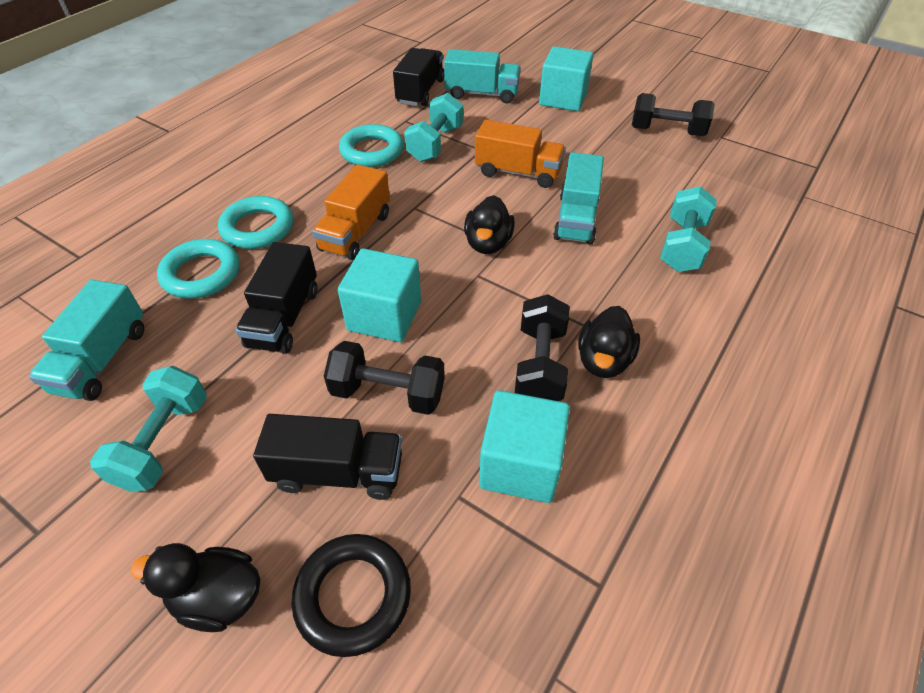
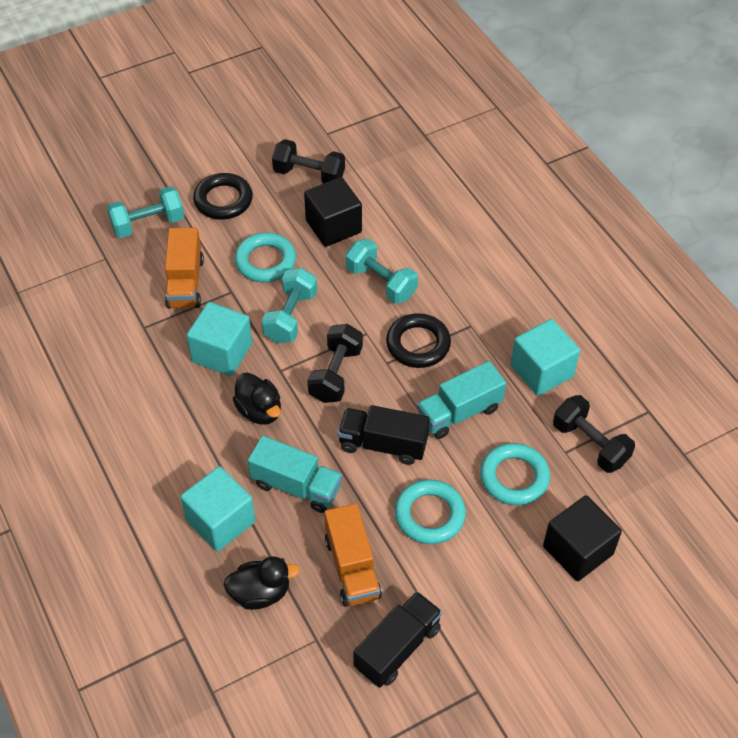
black cube: 0 -> 2
black duck: 3 -> 2
black ring: 1 -> 2
black truck: 3 -> 2
turquoise truck: 3 -> 2

